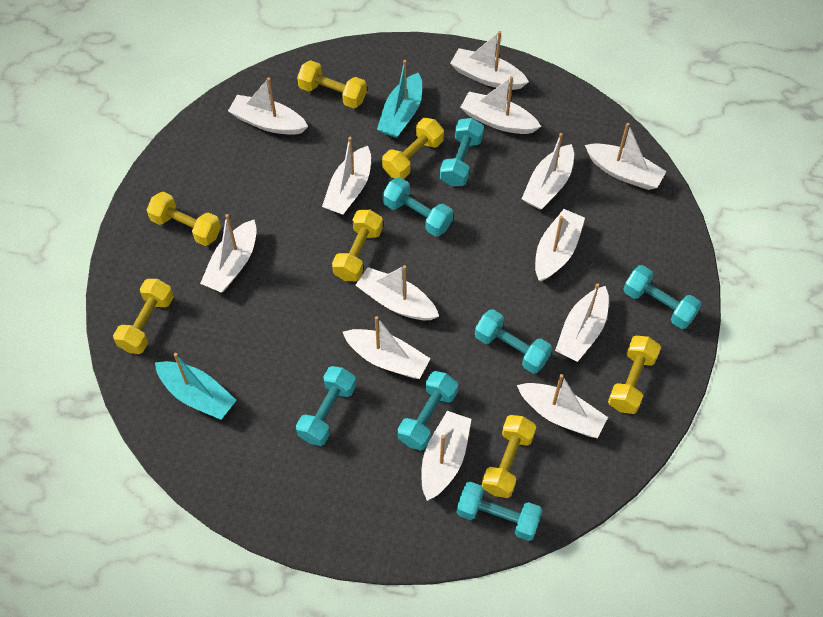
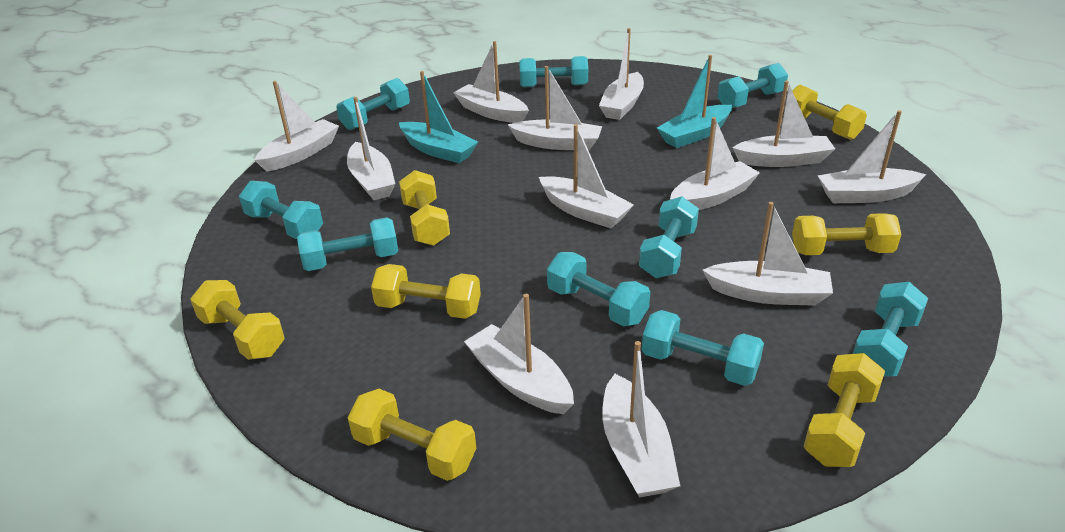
turquoise dumbbell: 7 -> 9
white boat: 13 -> 12

